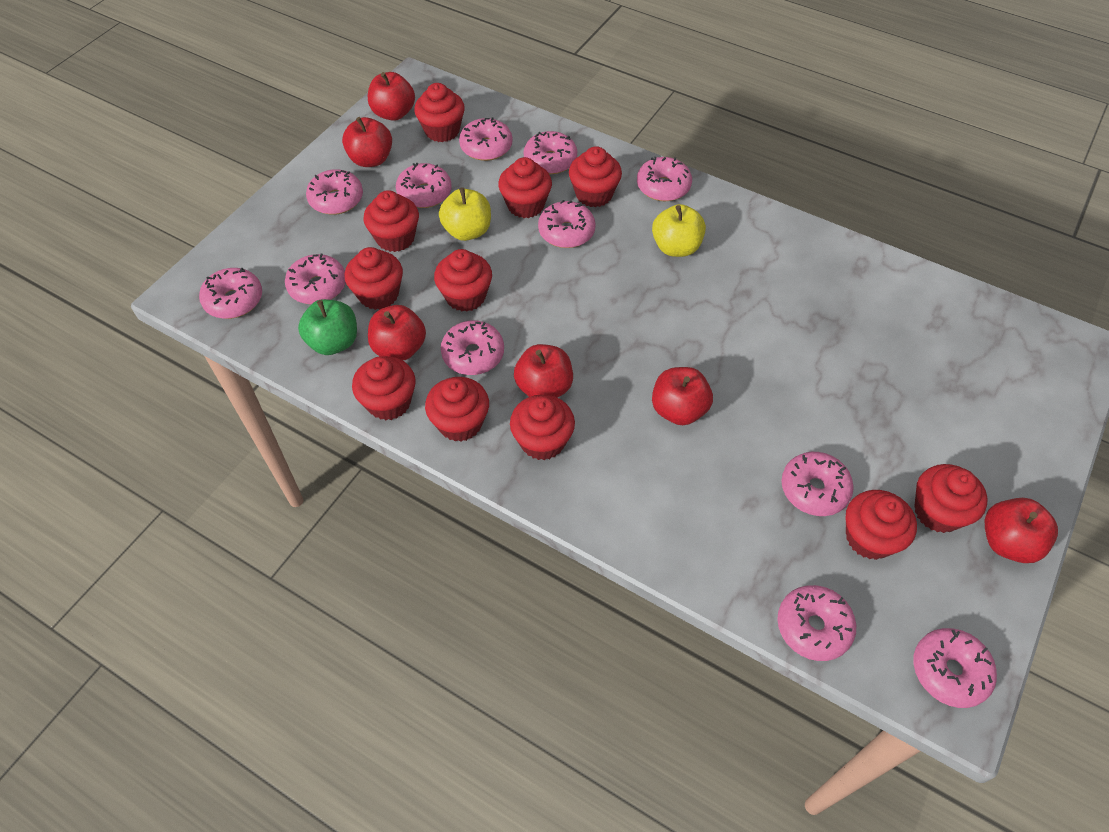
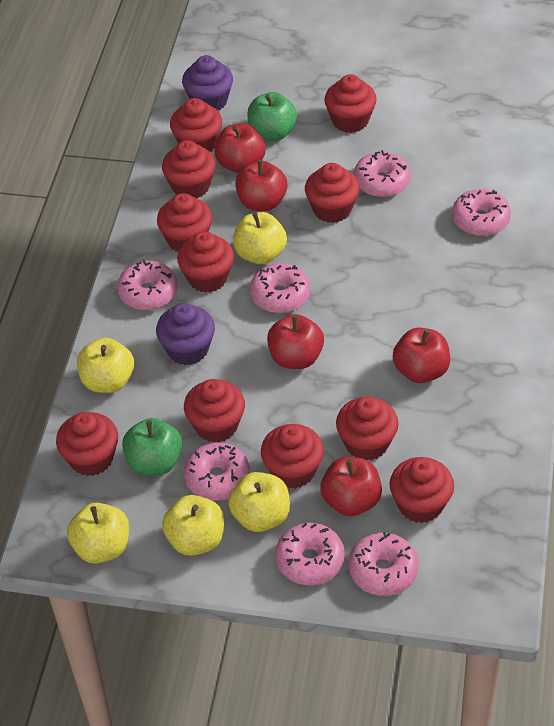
green apple: 1 -> 2
pink donut: 12 -> 7
purple cupcake: 0 -> 2
red apple: 6 -> 5
yellow apple: 2 -> 5

